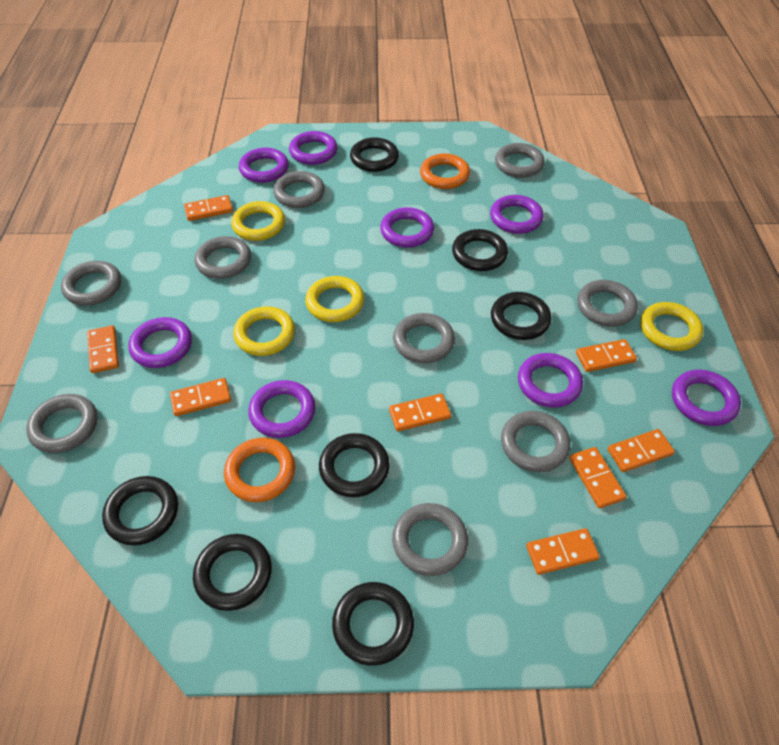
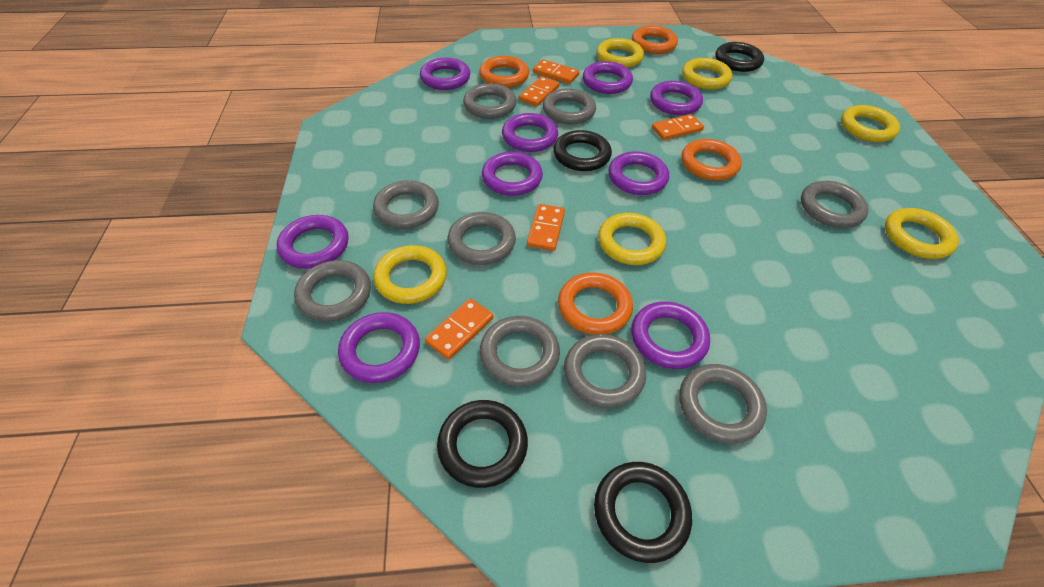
black ring: 7 -> 4
orange domino: 8 -> 5
orange ring: 2 -> 4
purple ring: 8 -> 9
yellow ring: 4 -> 6

